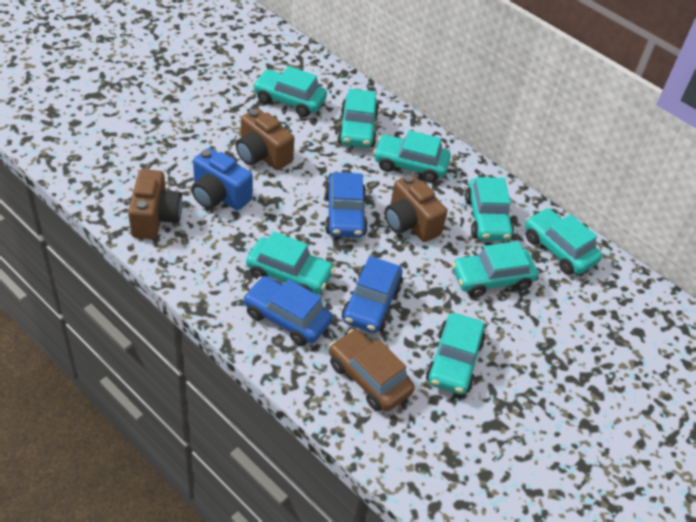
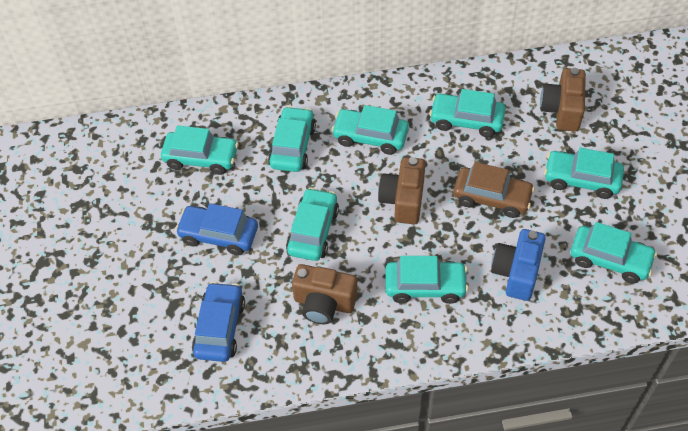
blue car: 3 -> 2

